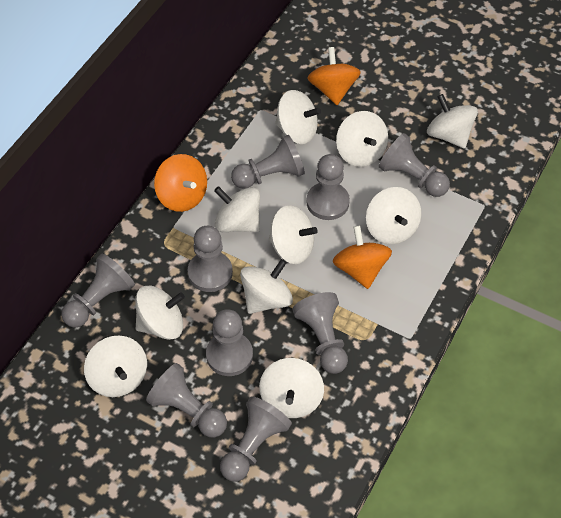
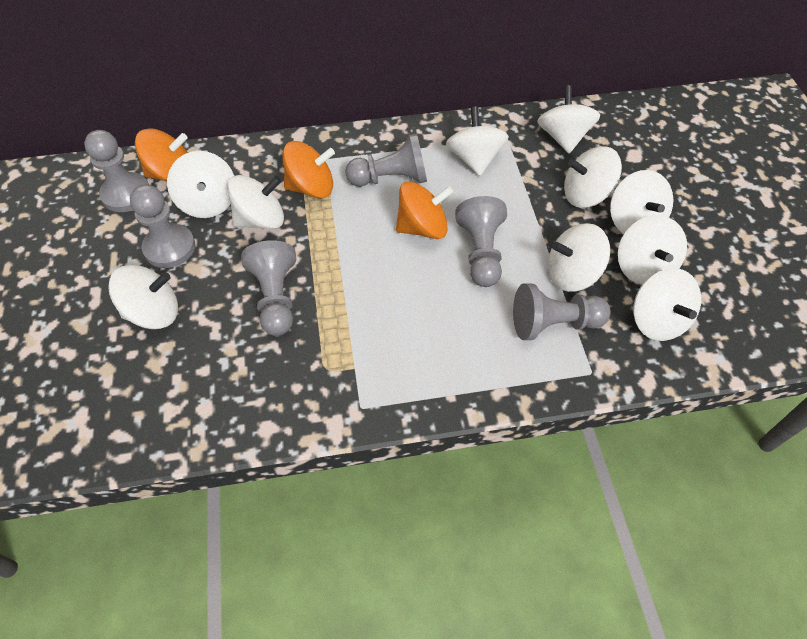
grey pawn: 9 -> 6

